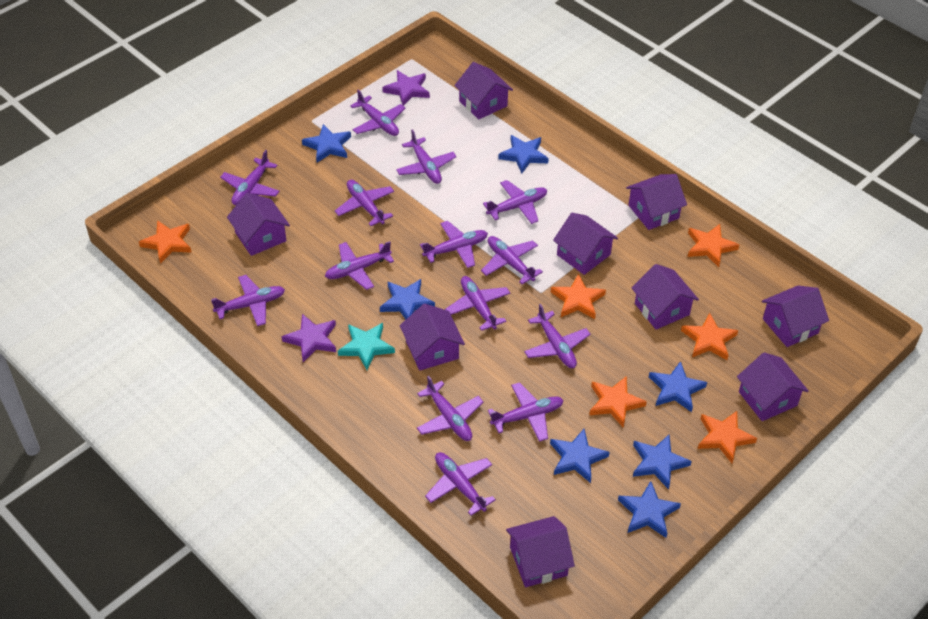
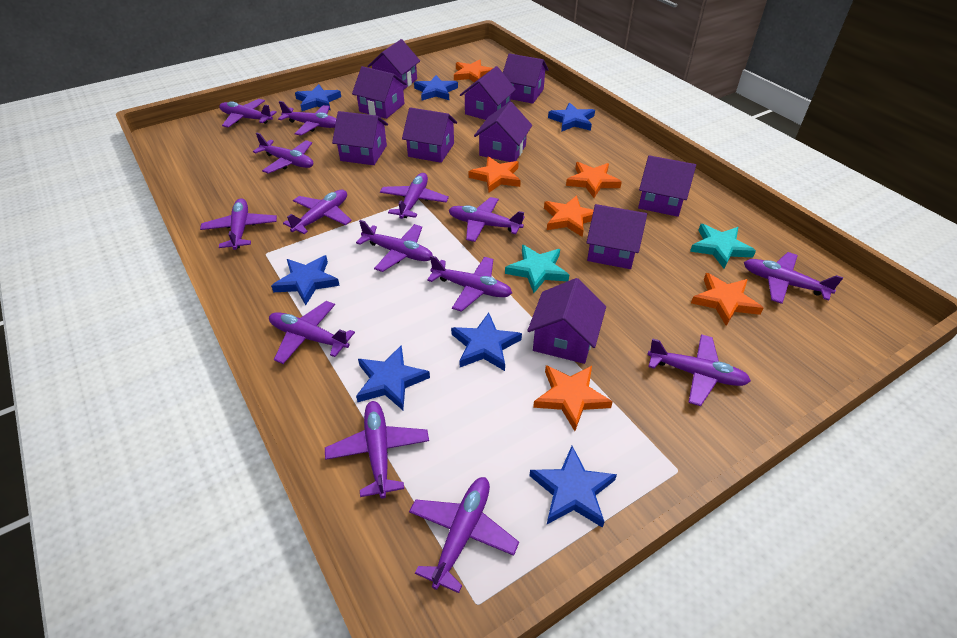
purple house: 9 -> 10
purple star: 2 -> 0
turquoise star: 1 -> 2

